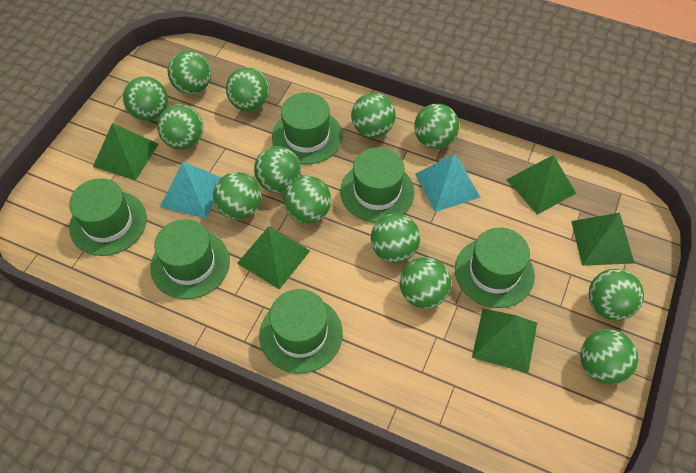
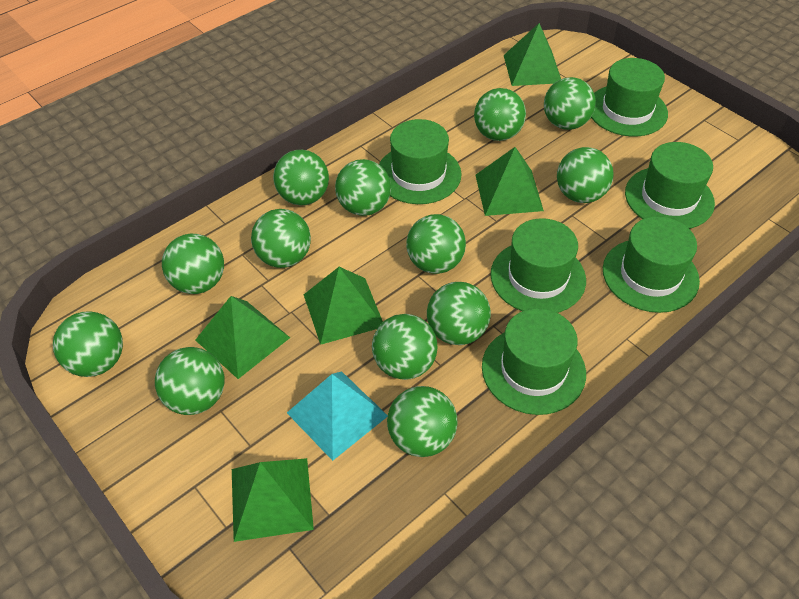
turquoise pyramid: 2 -> 1

